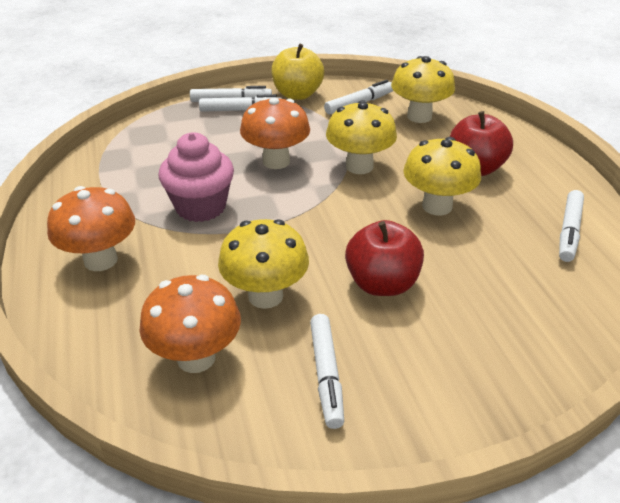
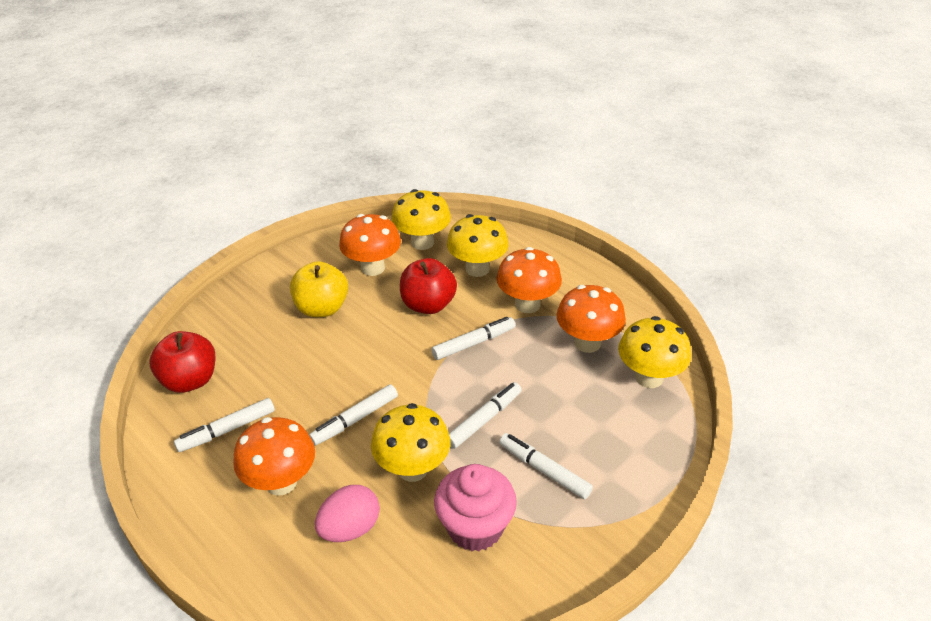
orange mushroom: 3 -> 4
pink egg: 0 -> 1

